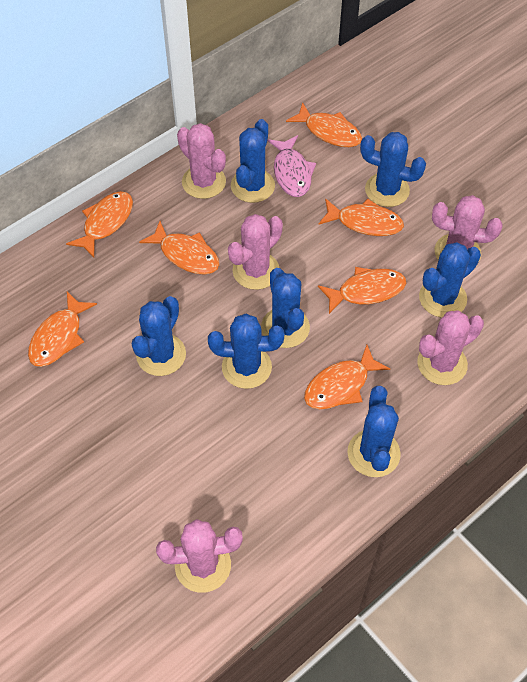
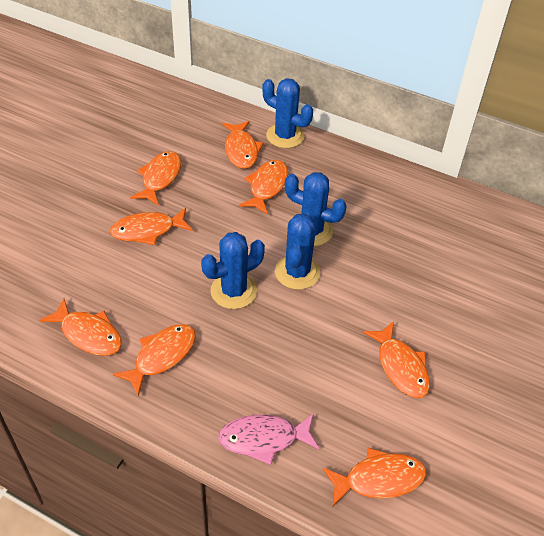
blue cactus: 7 -> 4
orange fish: 7 -> 8
pink cactus: 5 -> 0

